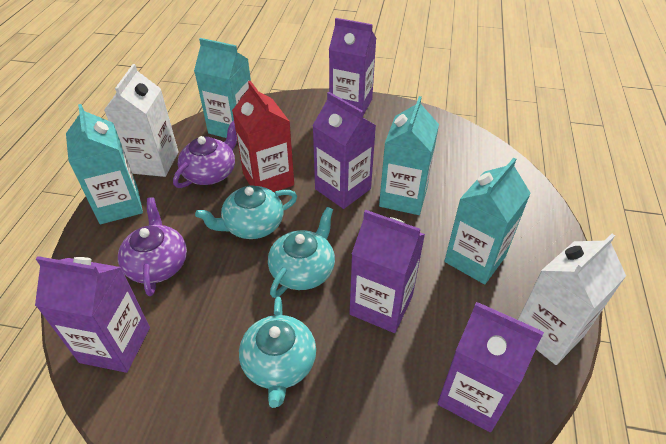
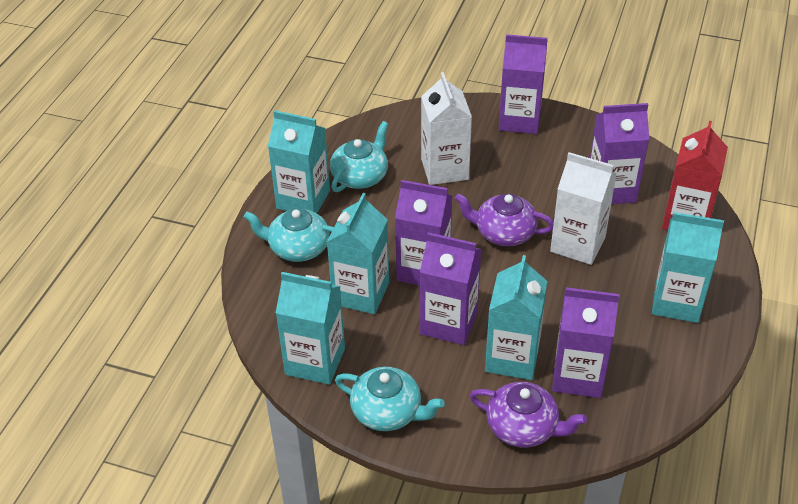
turquoise carton: 4 -> 5

